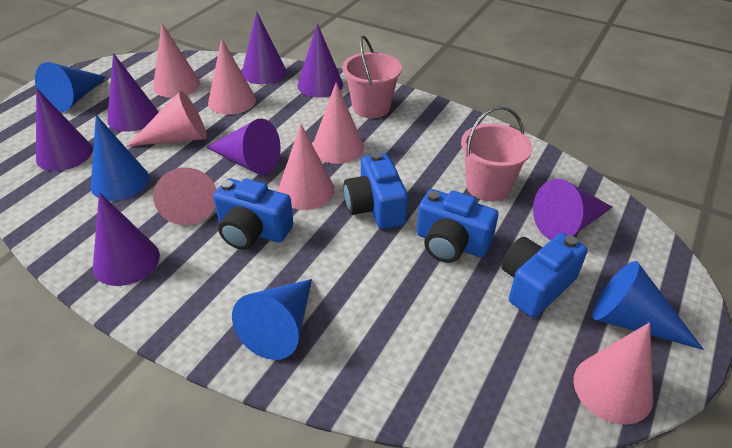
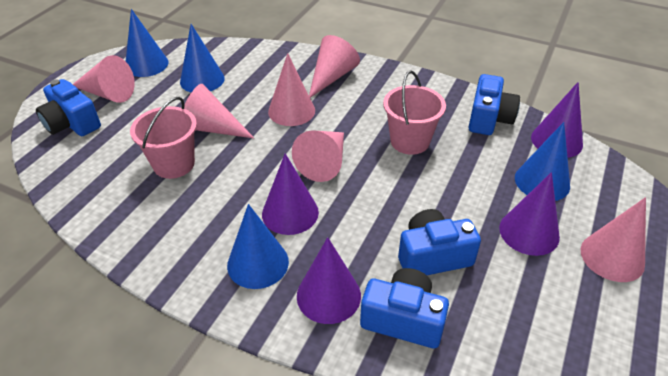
pink cone: 7 -> 6
purple cone: 7 -> 4

